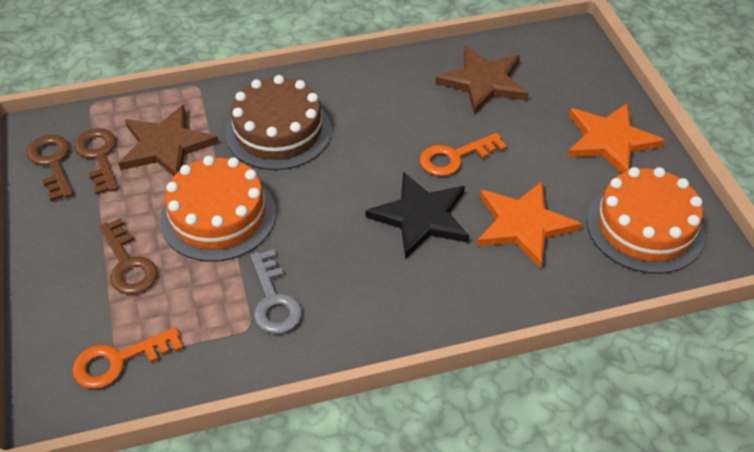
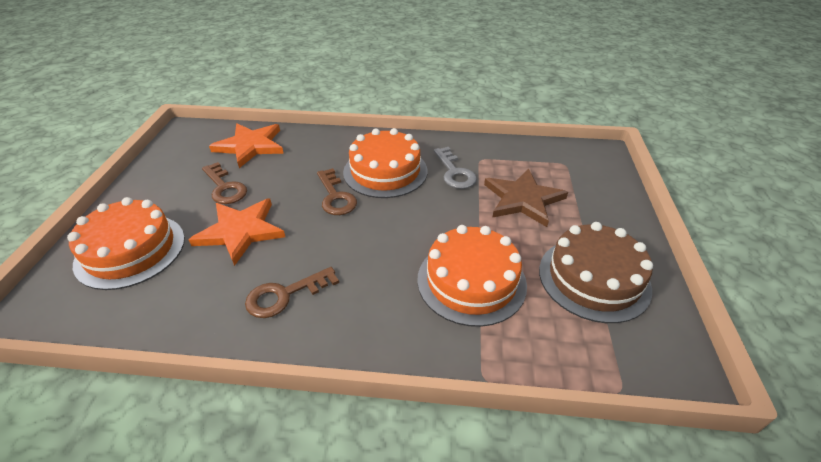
black star: 1 -> 0
brown star: 2 -> 1
orange cake: 2 -> 3
orange key: 2 -> 0

